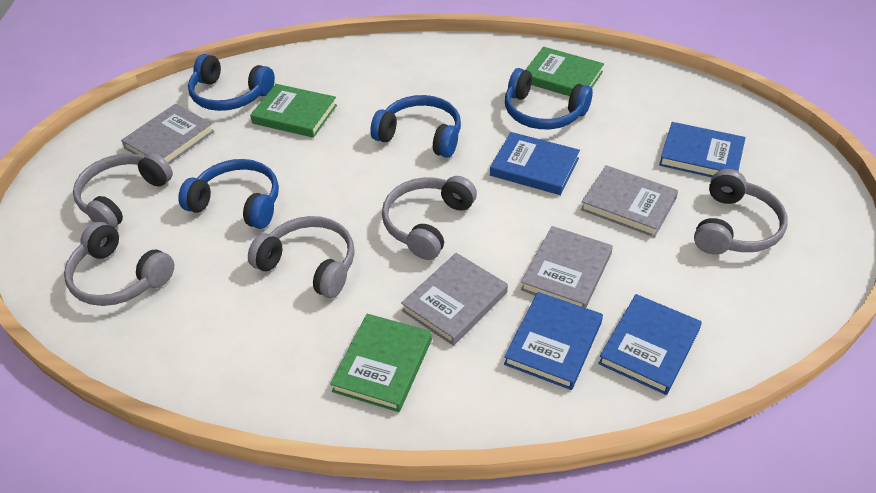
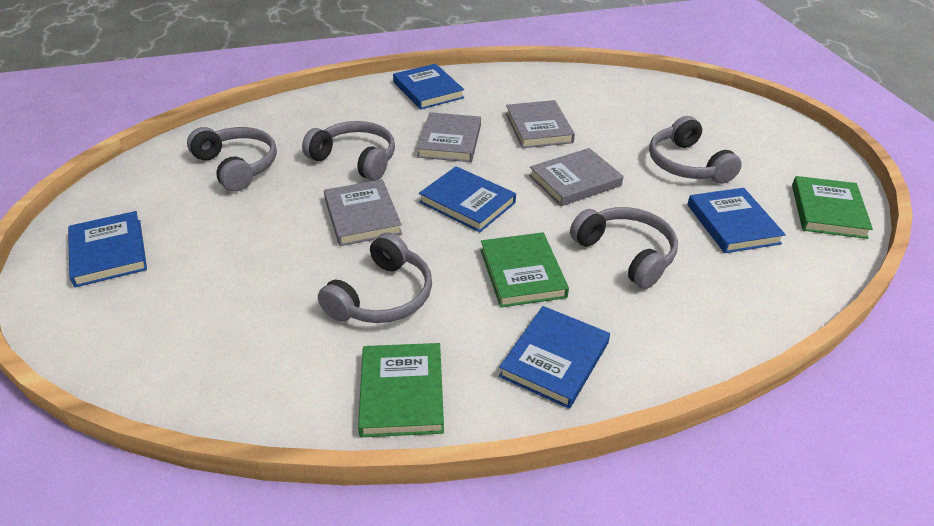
blue book: 4 -> 5
blue headphones: 4 -> 0

